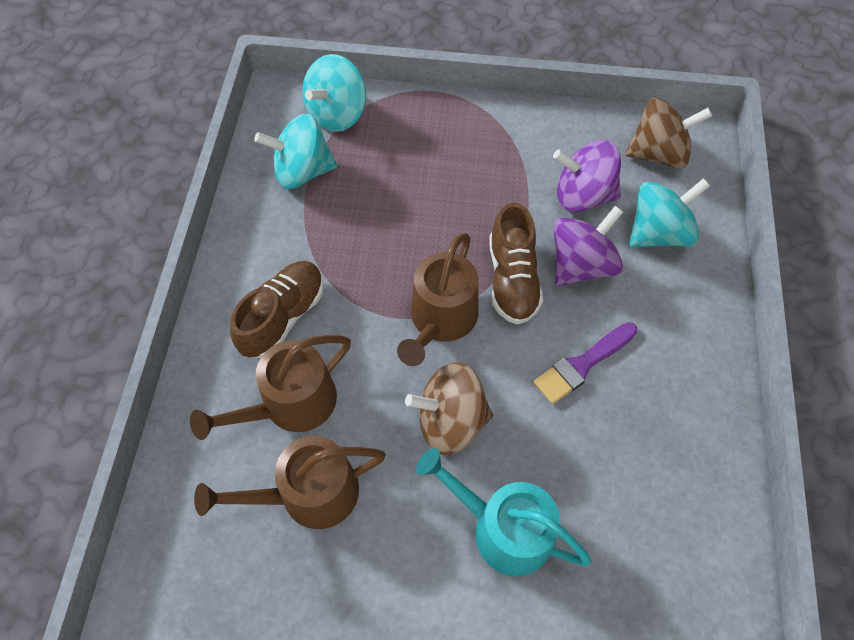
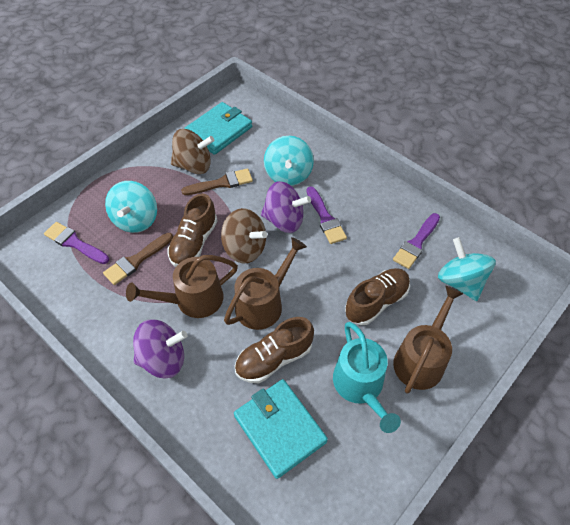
brown brush: 0 -> 2
brown shoe: 2 -> 3
purple brush: 1 -> 3
turquoise wallet: 0 -> 2

